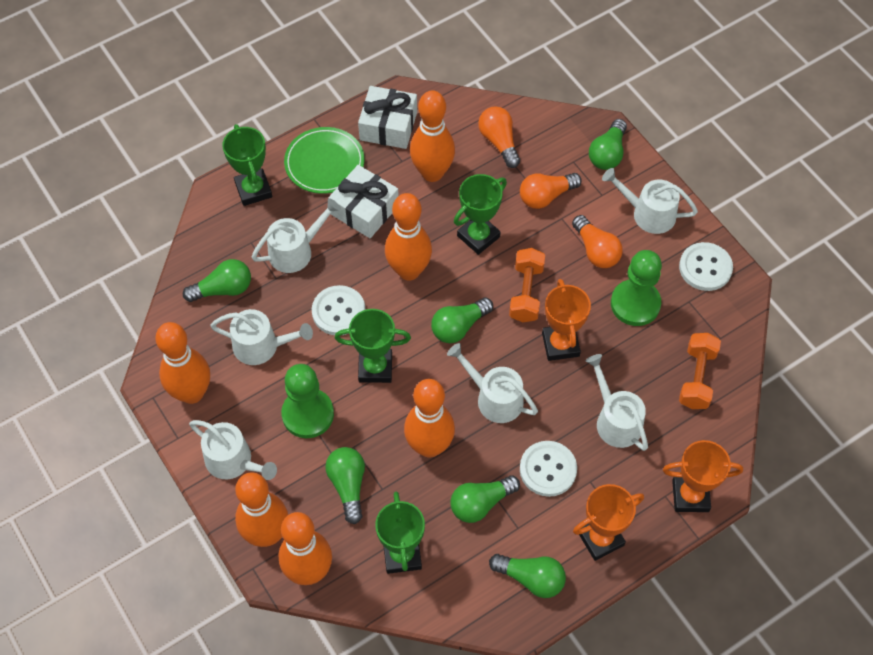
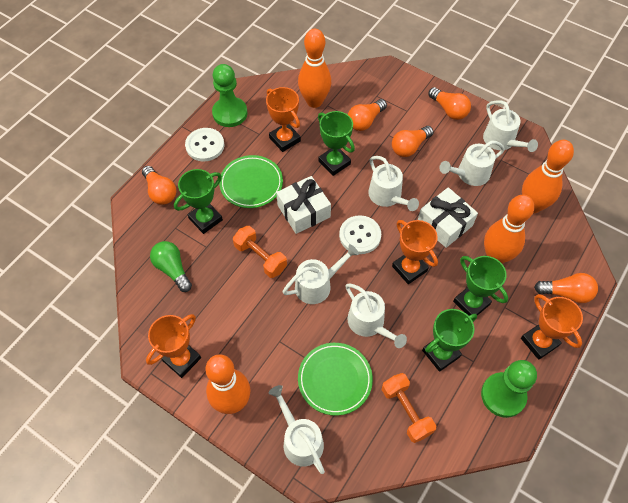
green light bulb: 6 -> 1
green plate: 1 -> 2
orange bowling pin: 6 -> 4
orange light bulb: 3 -> 5
orange trophy: 3 -> 4
white button: 3 -> 2

